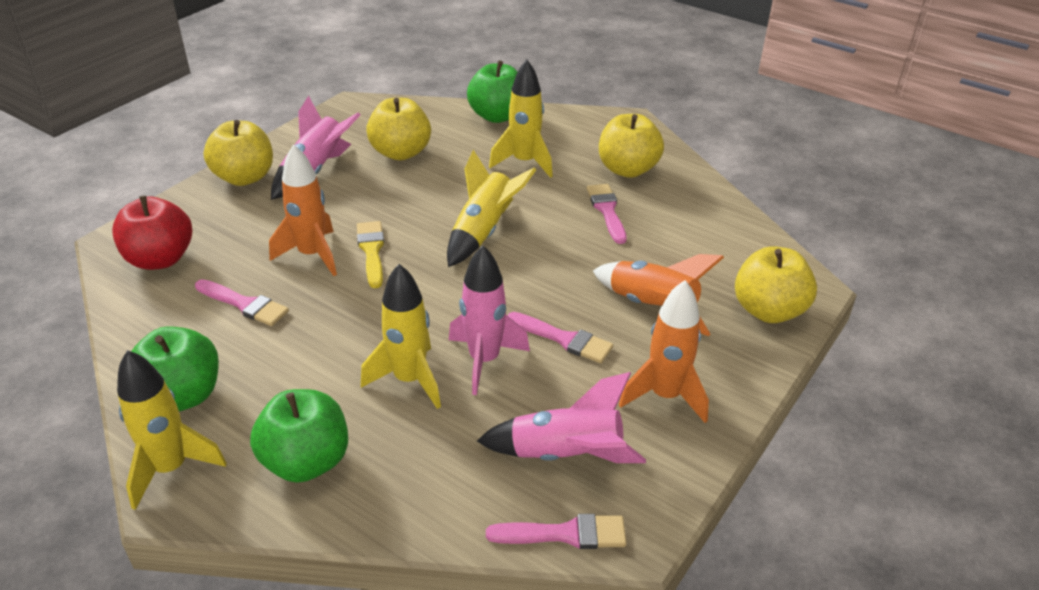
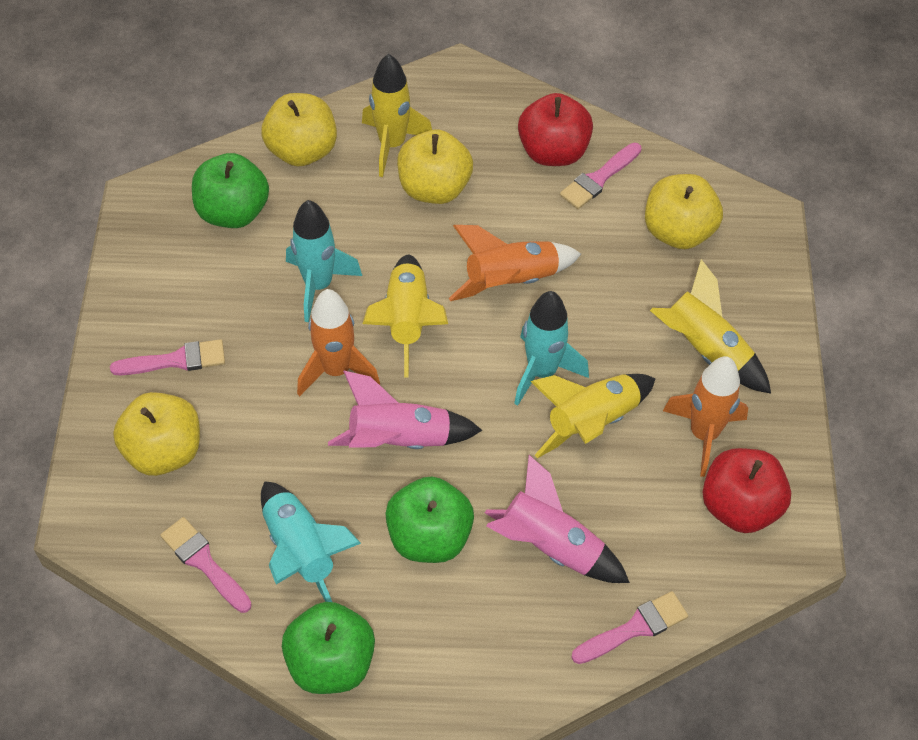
pink rocket: 3 -> 2
red apple: 1 -> 2
turquoise rocket: 0 -> 3
yellow brush: 1 -> 0

